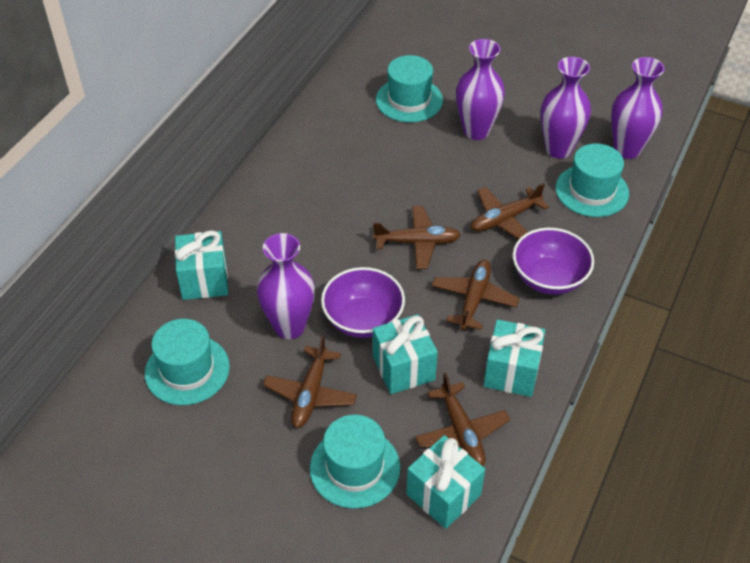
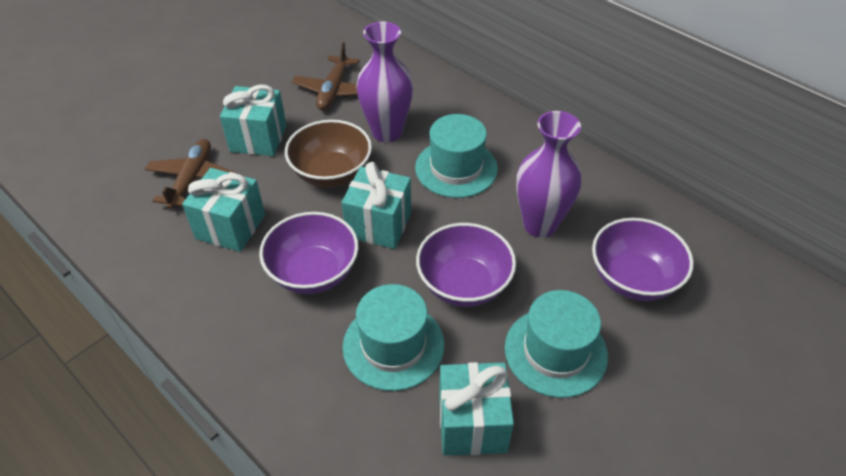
brown bowl: 0 -> 1
brown plane: 5 -> 2
purple bowl: 2 -> 3
purple vase: 4 -> 2
turquoise hat: 4 -> 3

